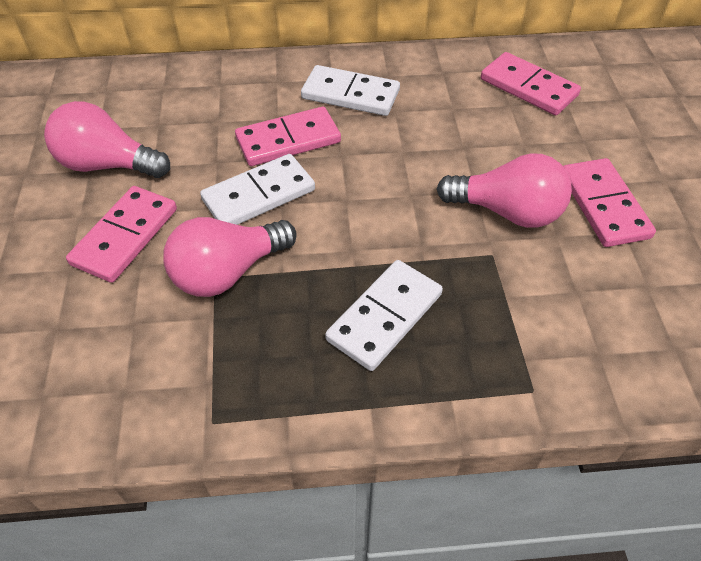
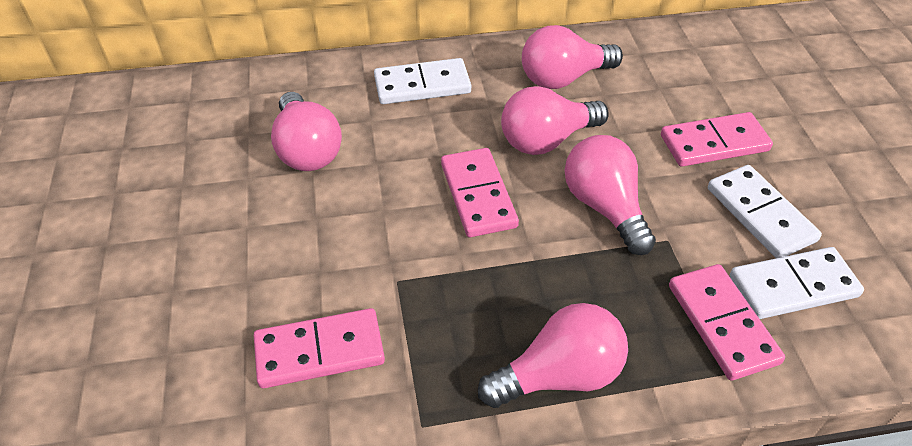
pink light bulb: 3 -> 5

